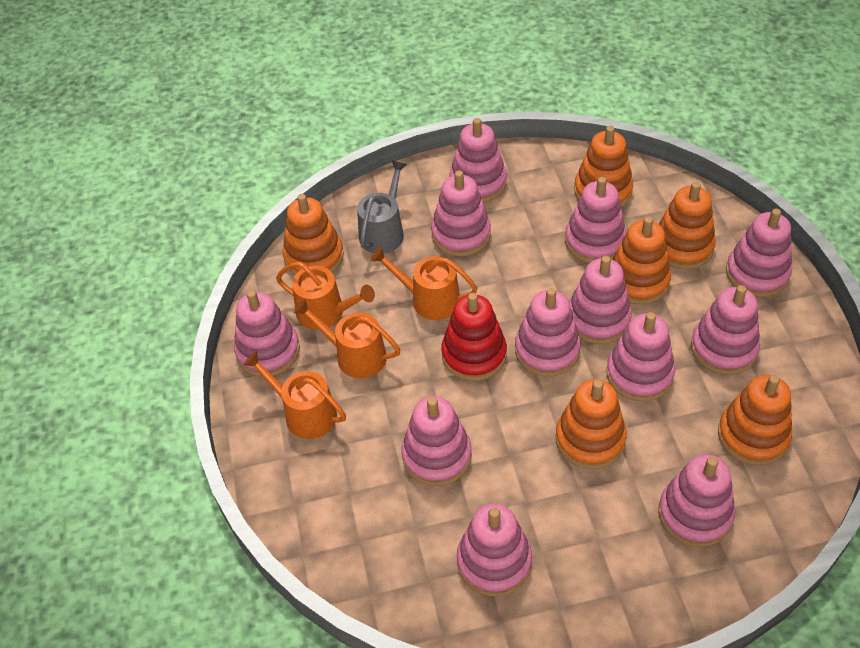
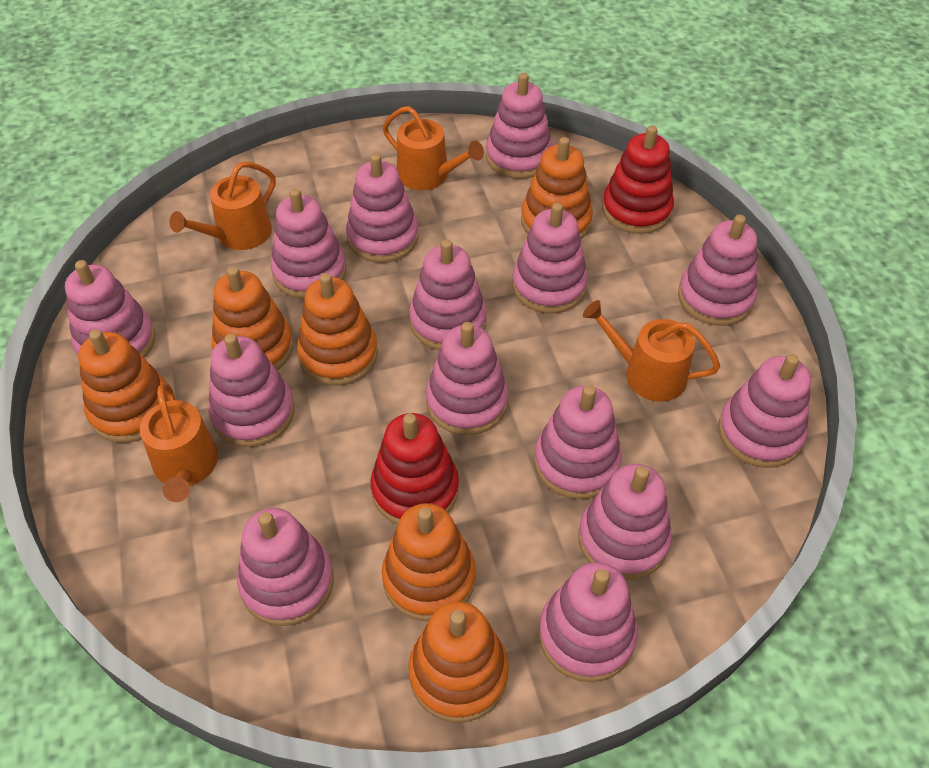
grey watering can: 1 -> 0
pink stacking toy: 12 -> 14
red stacking toy: 1 -> 2

